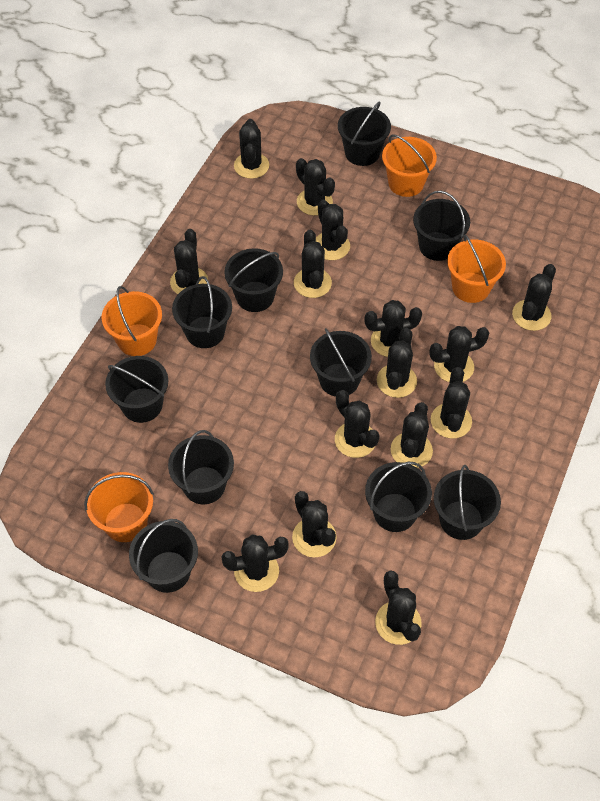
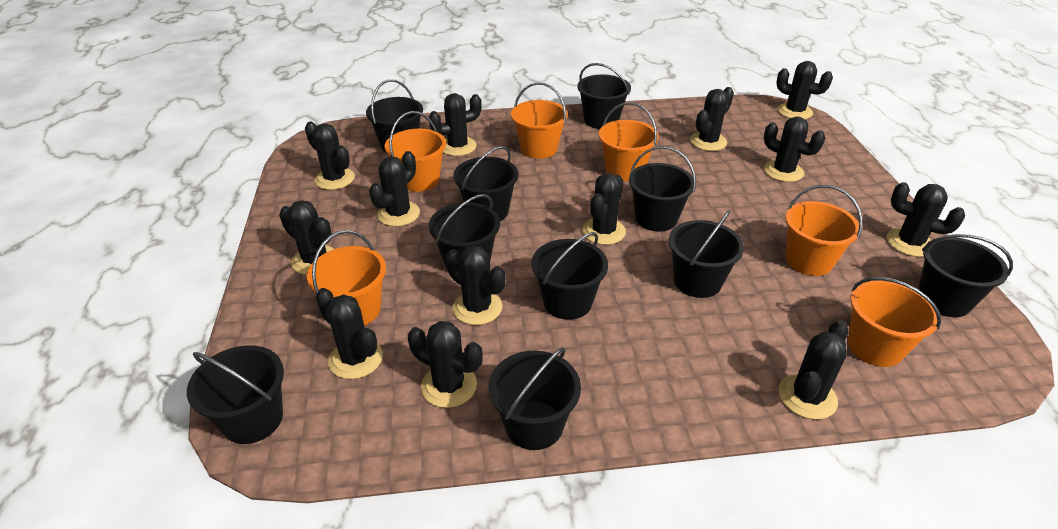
black cactus: 15 -> 13
orange bucket: 4 -> 6

